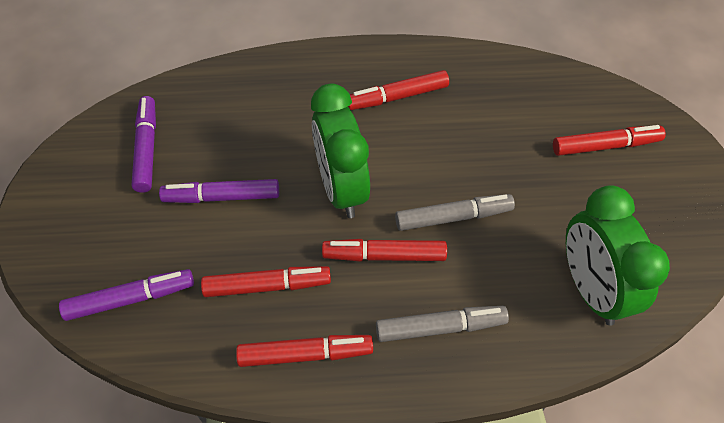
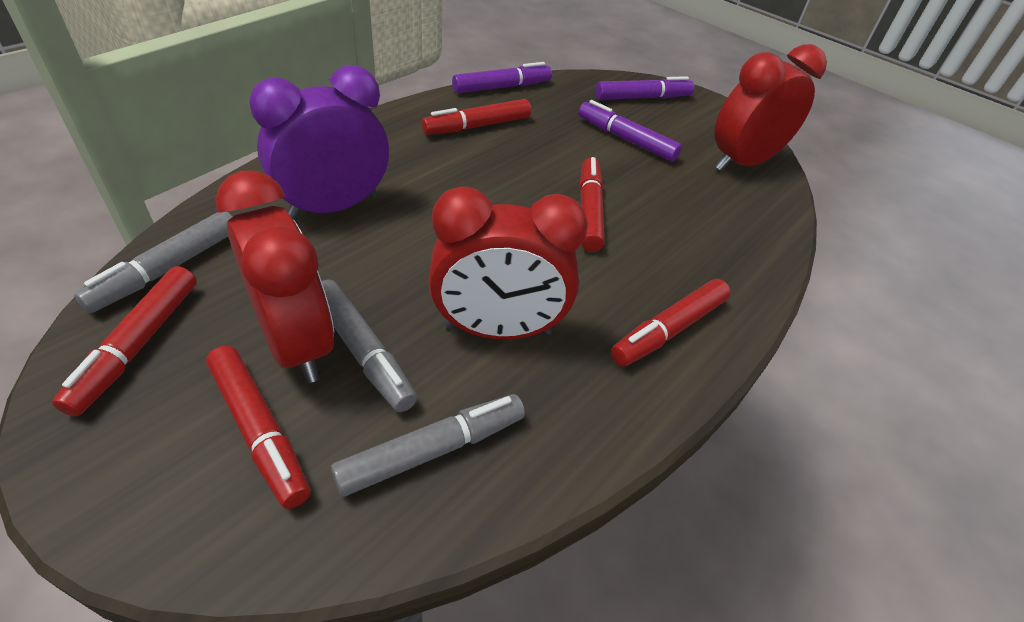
green clock: 2 -> 0
grey marker: 2 -> 3
purple clock: 0 -> 1
red clock: 0 -> 3

